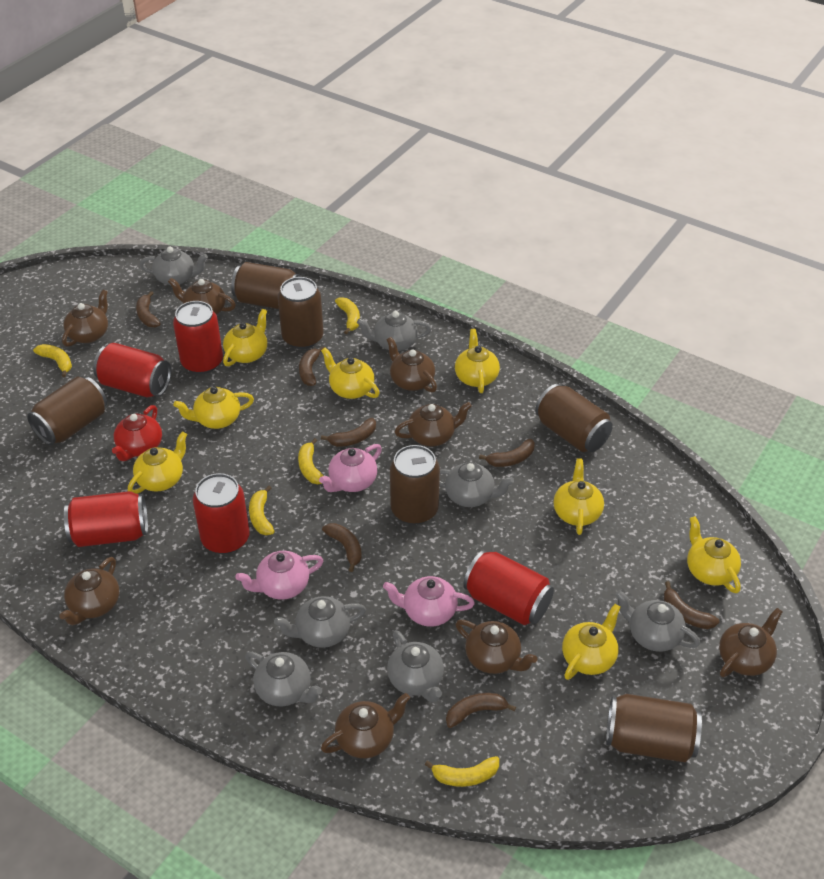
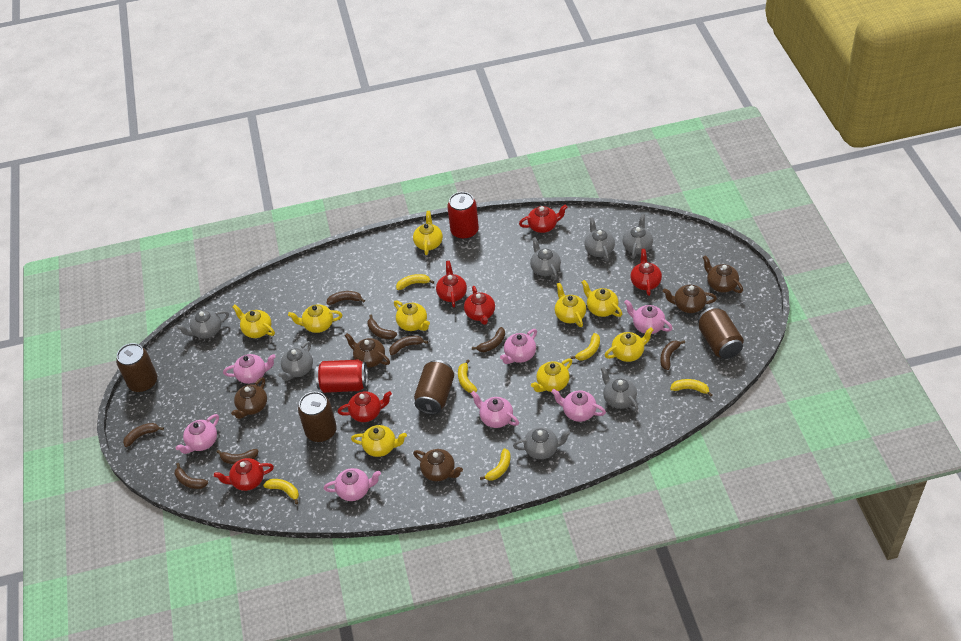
brown banana: 7 -> 8
brown can: 6 -> 4
brown teapot: 8 -> 5
pink teapot: 3 -> 7
red can: 5 -> 2
red teapot: 1 -> 6
yellow banana: 5 -> 6
yellow teapot: 8 -> 9

